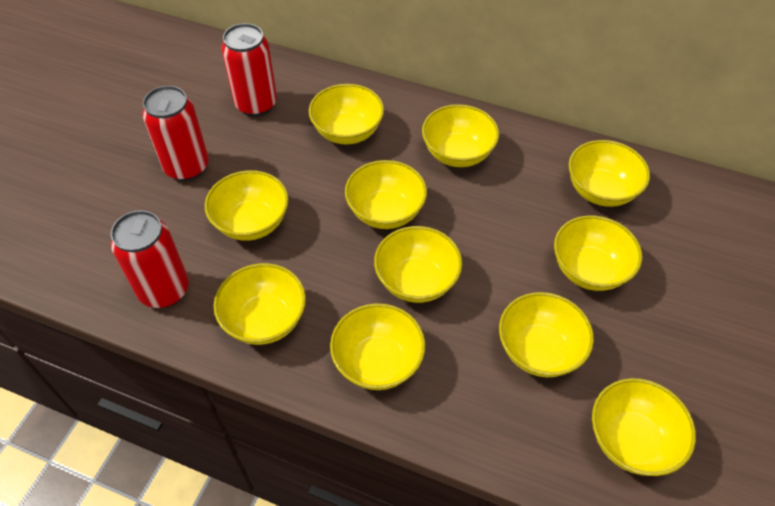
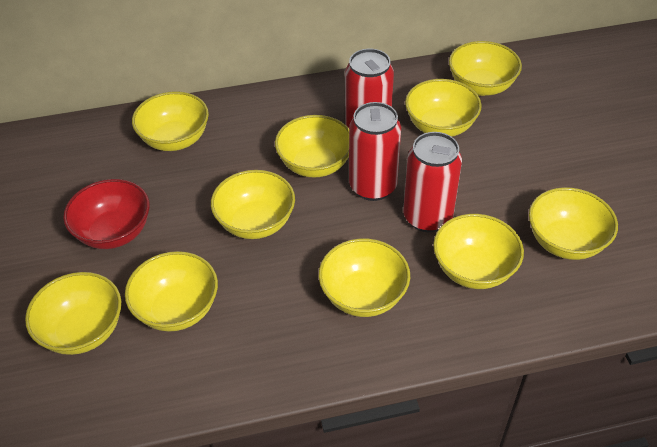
red bowl: 0 -> 1
yellow bowl: 11 -> 10

